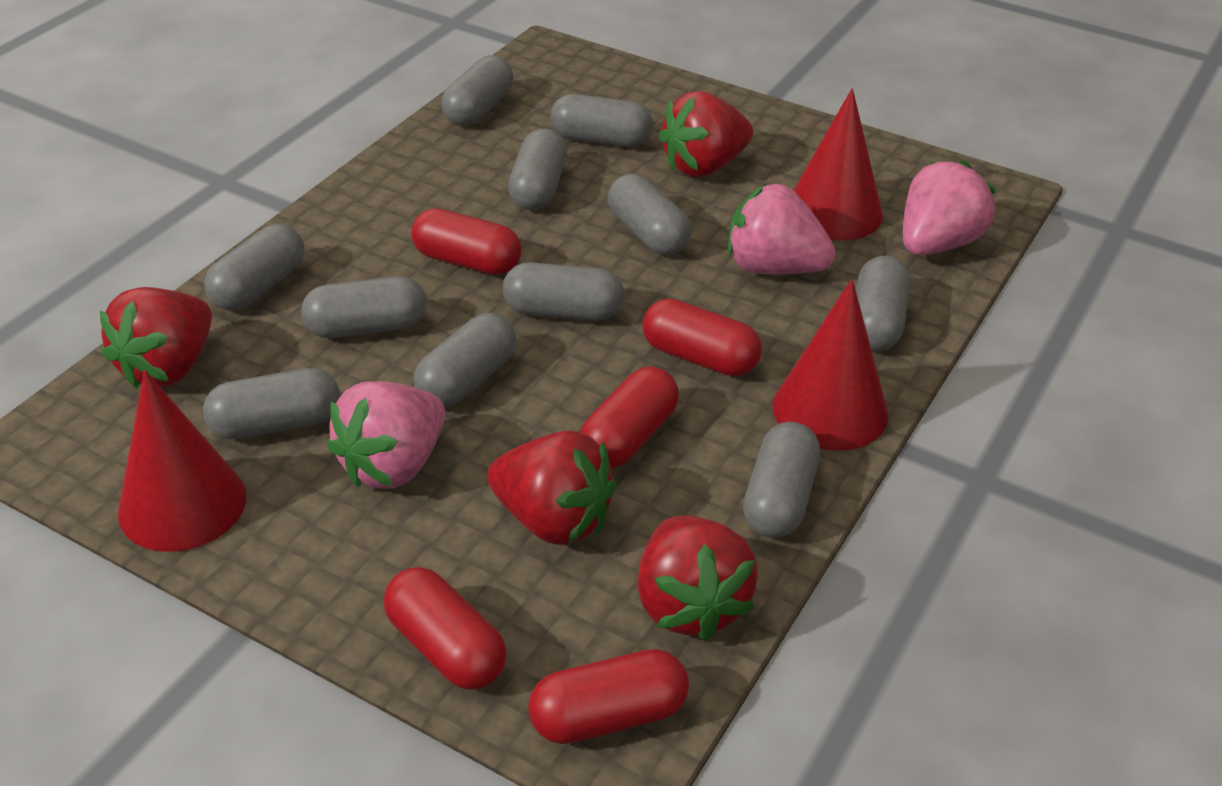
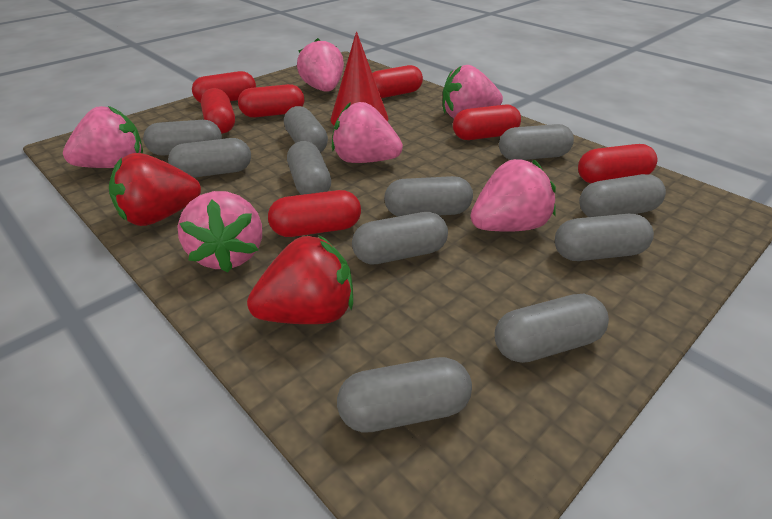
pink strawberry: 3 -> 6
red capsule: 5 -> 7
red cone: 3 -> 1
red strawberry: 4 -> 2

